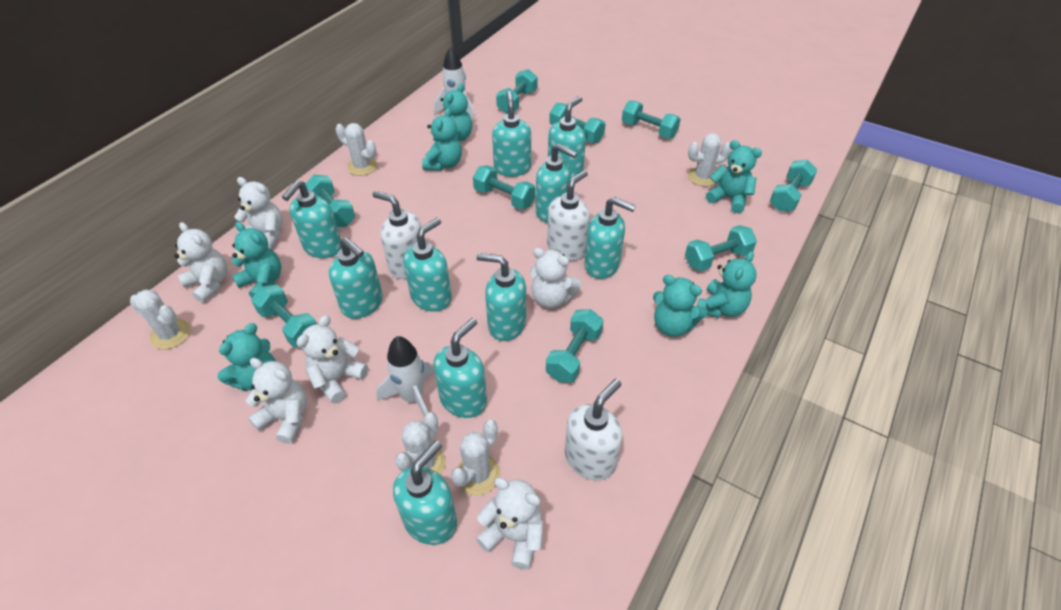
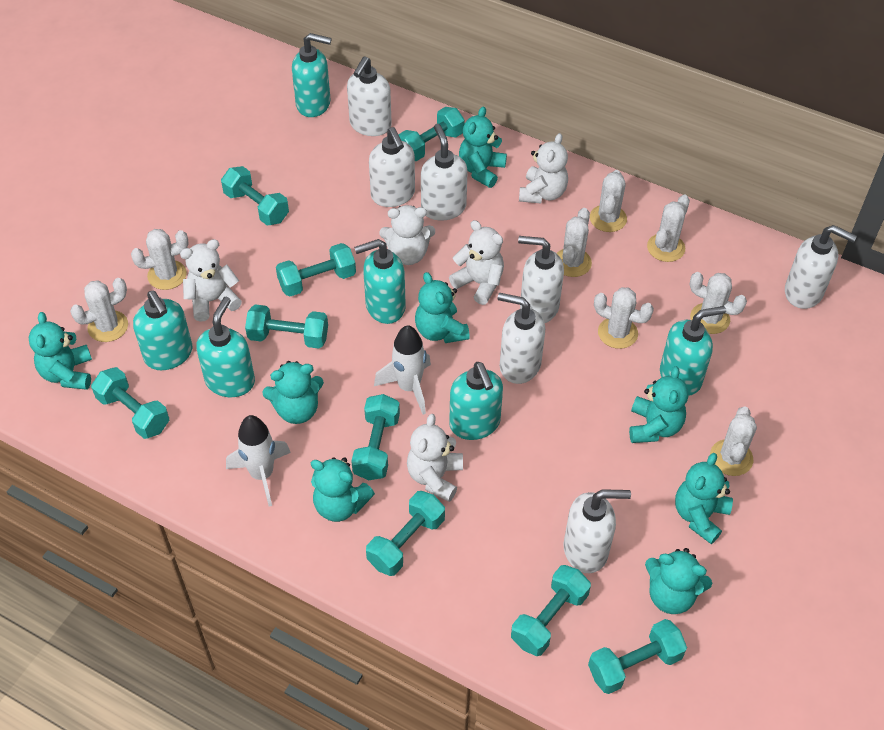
turquoise soap dispenser: 10 -> 6
turquoise teddy bear: 7 -> 8
white cactus: 5 -> 8
white soap dispenser: 3 -> 7
white teddy bear: 6 -> 5

